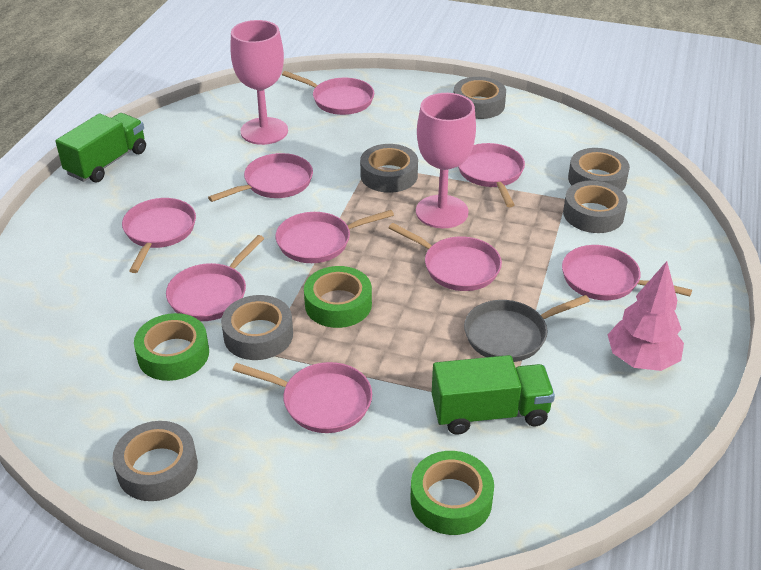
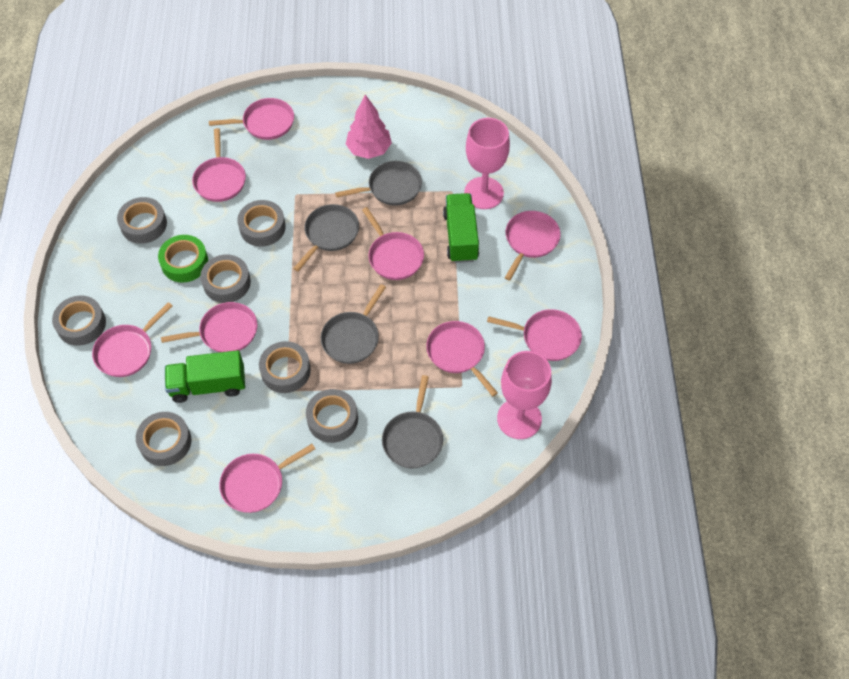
green tape: 3 -> 1
grey pan: 1 -> 4
grey tape: 6 -> 7

